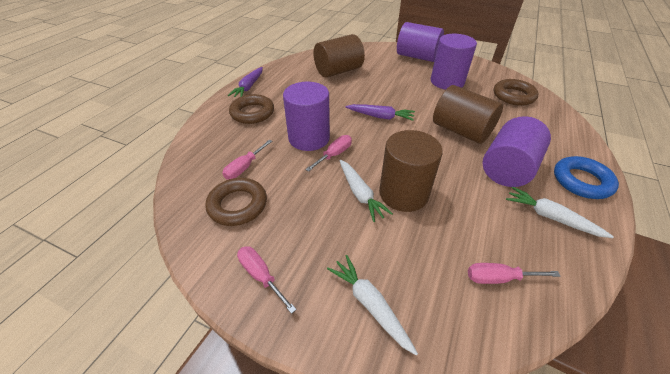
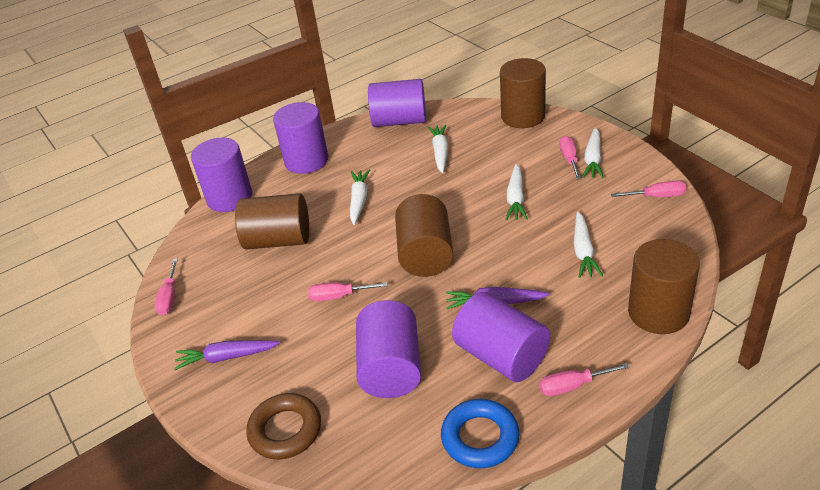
brown cylinder: 3 -> 4
brown ring: 3 -> 1
pink screwdriver: 4 -> 5
purple cylinder: 4 -> 5
white carrot: 3 -> 5

